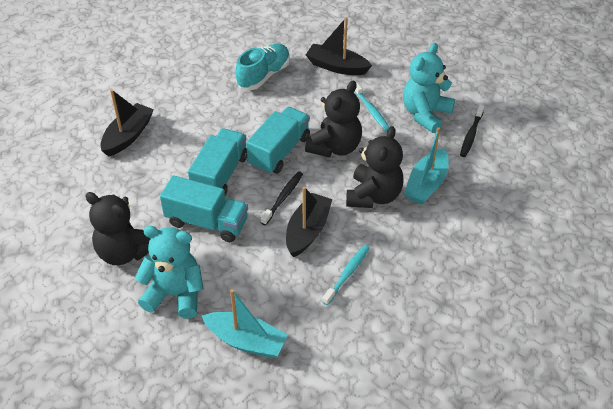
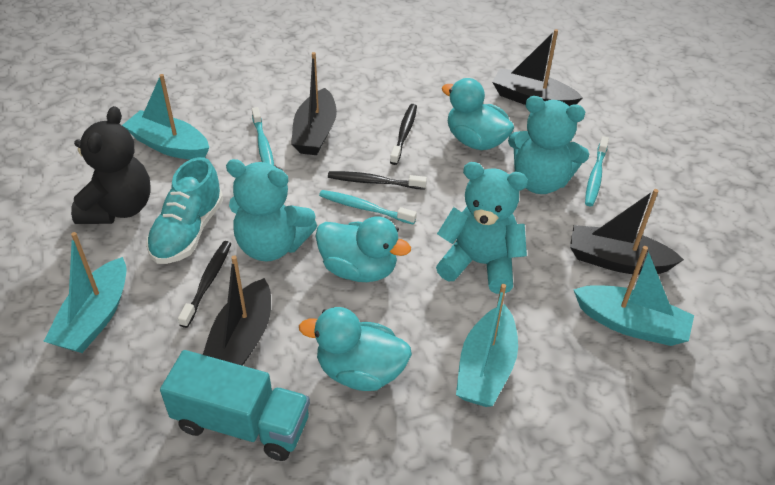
black boat: 3 -> 4
black teddy bear: 3 -> 1
black toothbrush: 2 -> 3
turquoise boat: 2 -> 4
turquoise duck: 0 -> 3
turquoise teddy bear: 2 -> 3
turquoise toothbrush: 2 -> 3
turquoise truck: 3 -> 1

